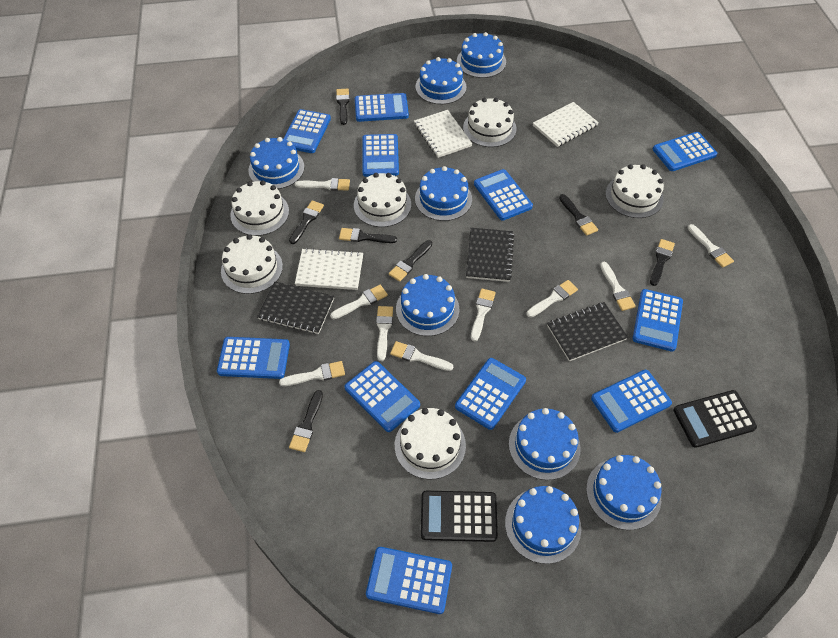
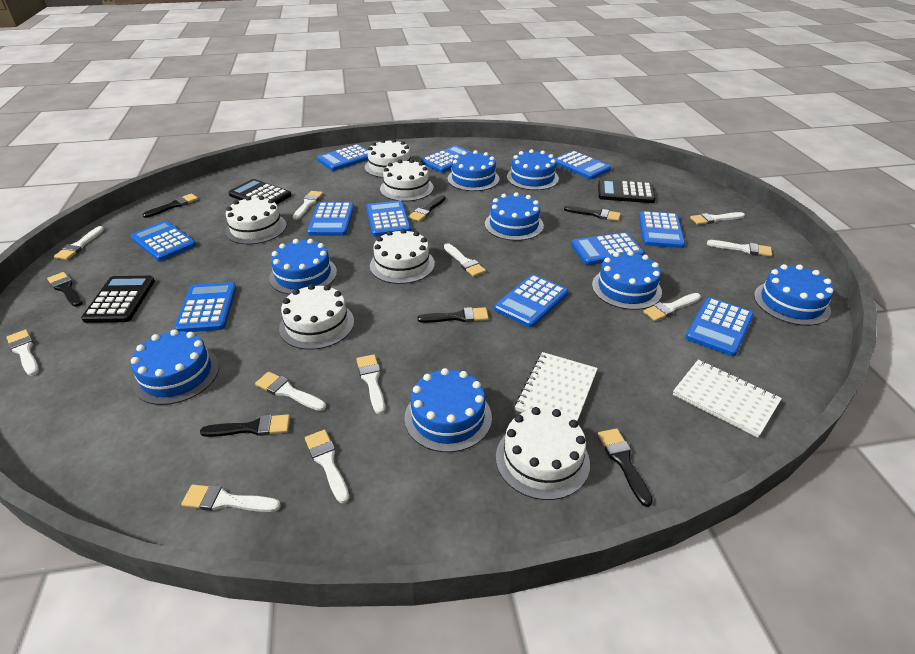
black calculator: 2 -> 3
black notebook: 3 -> 0
white brush: 9 -> 11
white notebook: 3 -> 2

